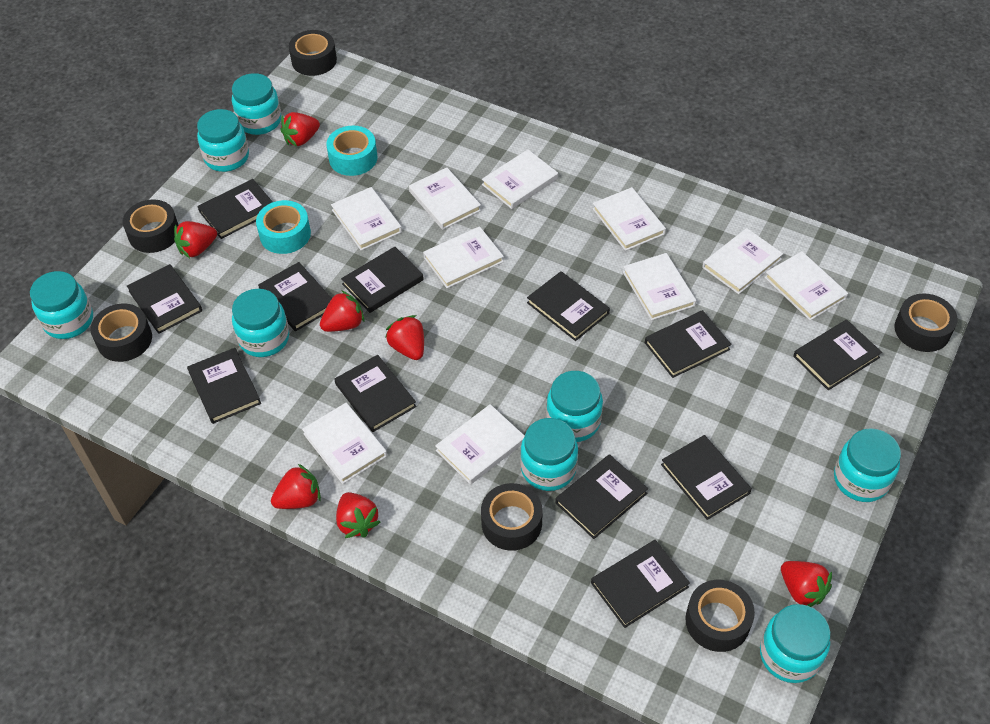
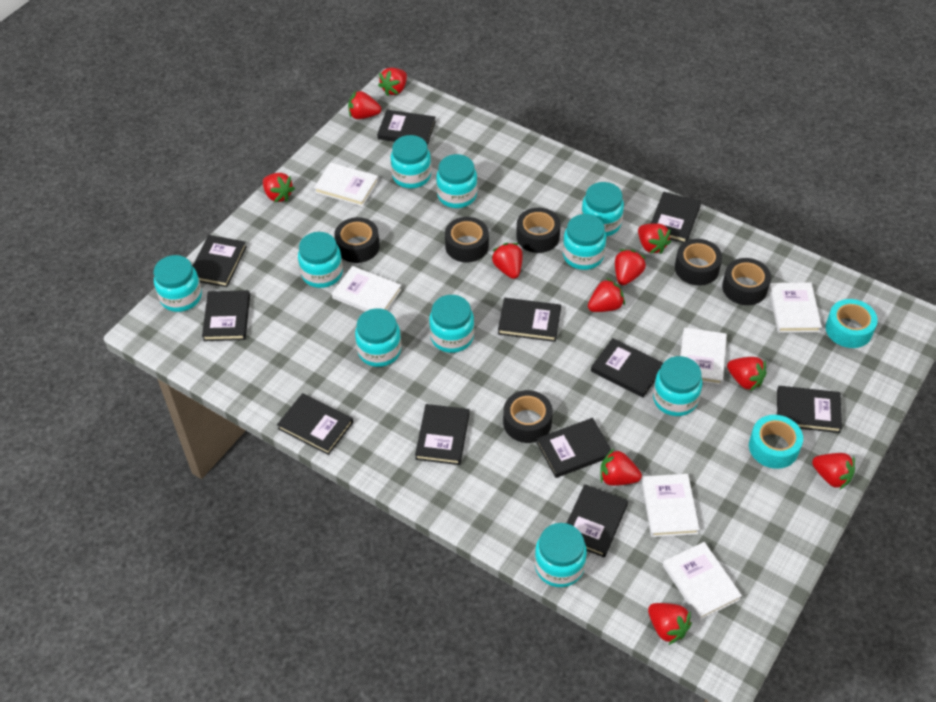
black book: 12 -> 11
red strawberry: 7 -> 11
turquoise jar: 8 -> 10
white book: 10 -> 6

